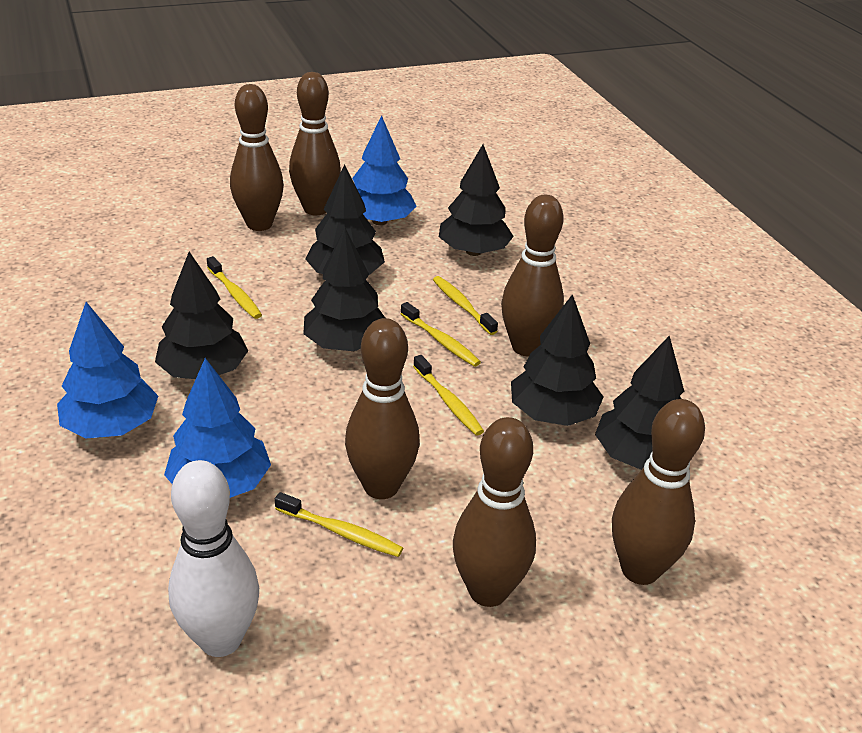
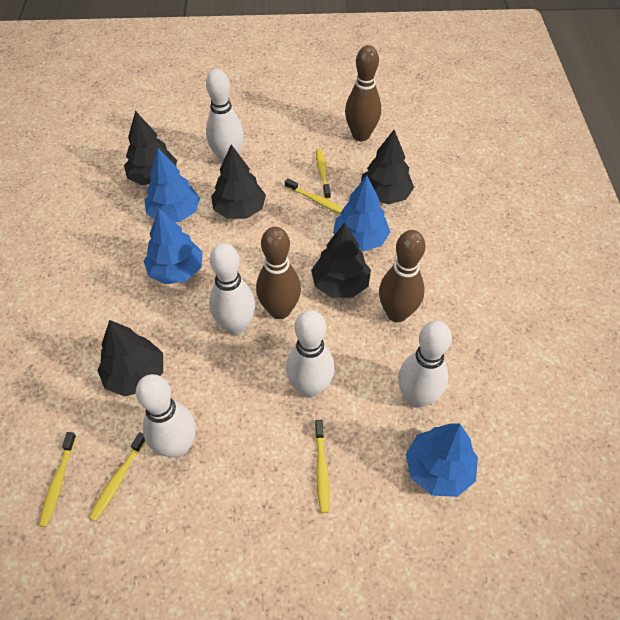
black tree: 6 -> 5
blue tree: 3 -> 4
brown bowling pin: 6 -> 3
white bowling pin: 1 -> 5

